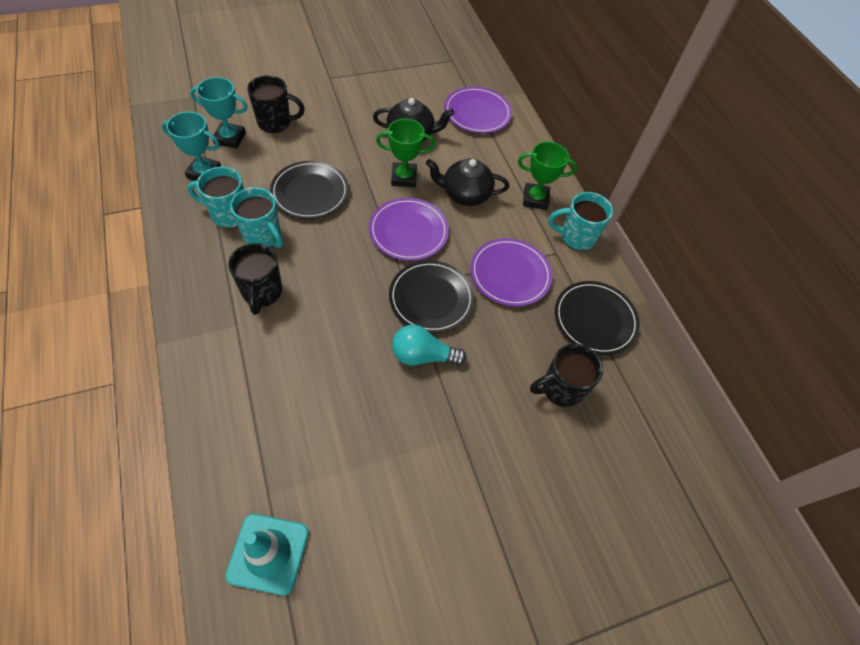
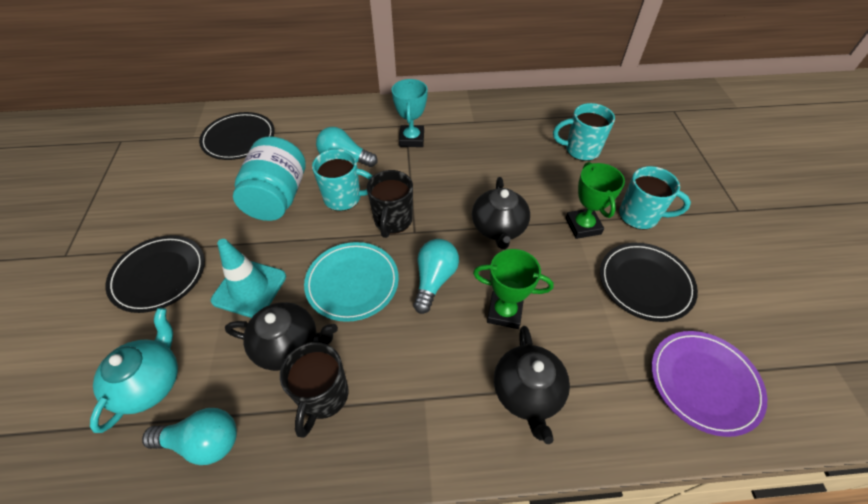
black mug: 3 -> 2
black teapot: 2 -> 3
purple plate: 3 -> 1
turquoise jar: 0 -> 1
turquoise light bulb: 1 -> 3
turquoise plate: 0 -> 1
turquoise teapot: 0 -> 1
turquoise trophy: 2 -> 1

